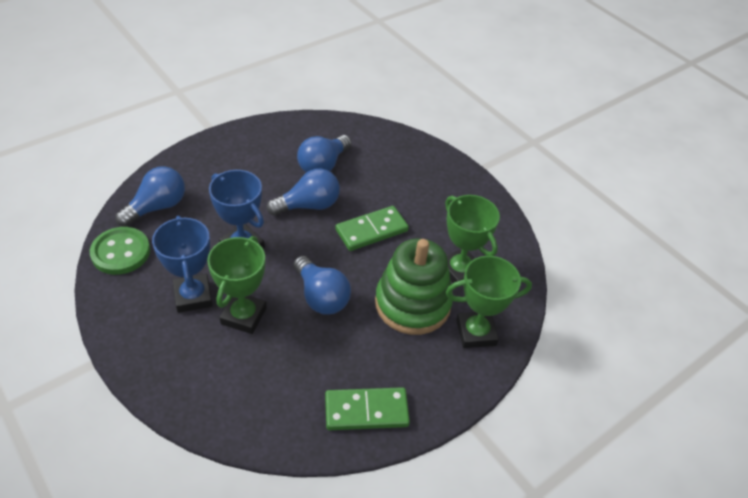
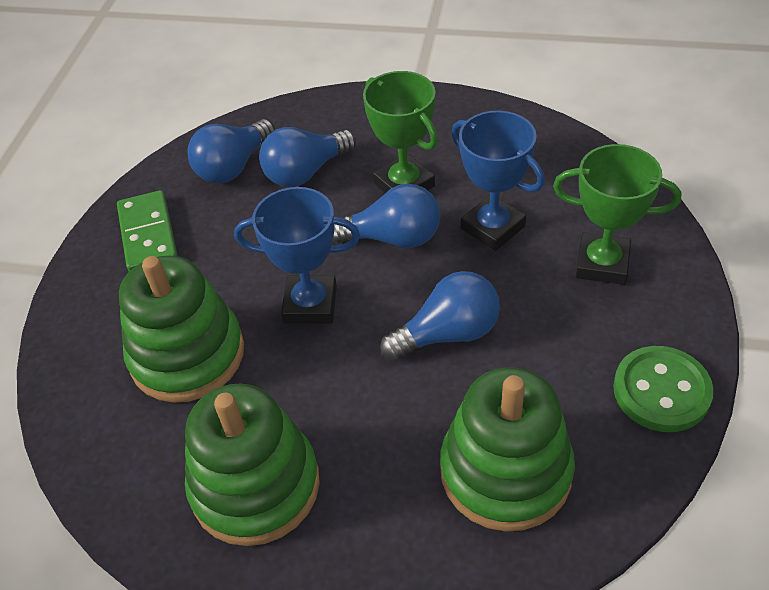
green domino: 2 -> 1
green stacking toy: 1 -> 3
green trophy: 3 -> 2

